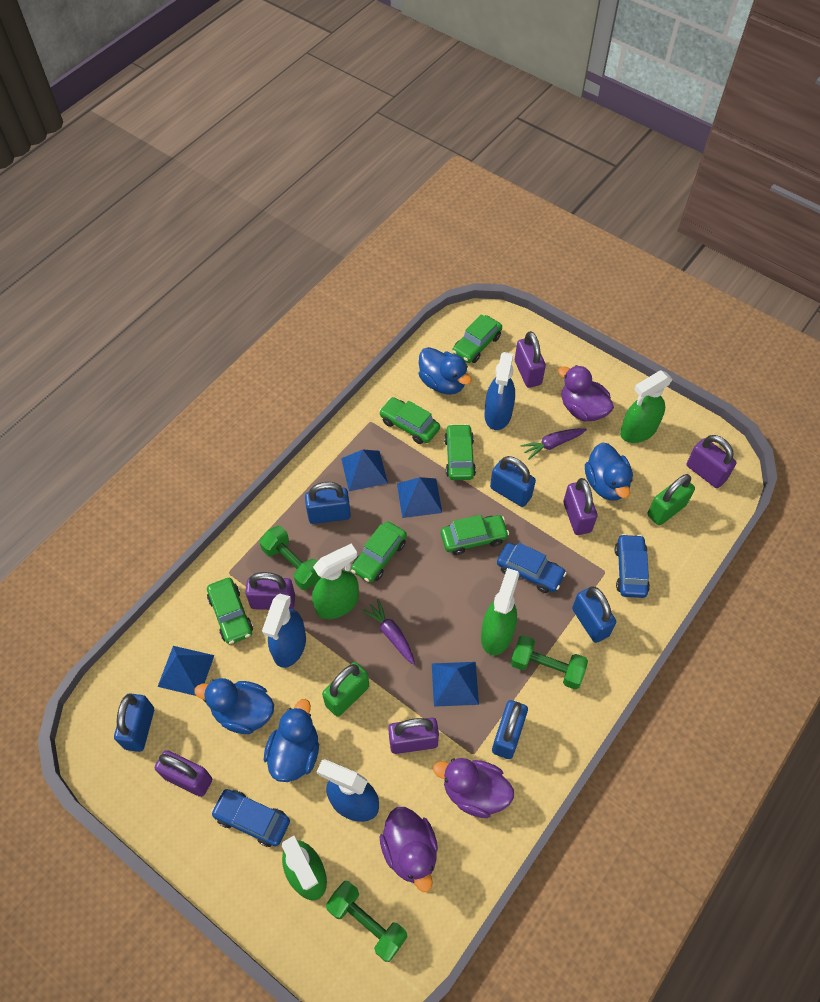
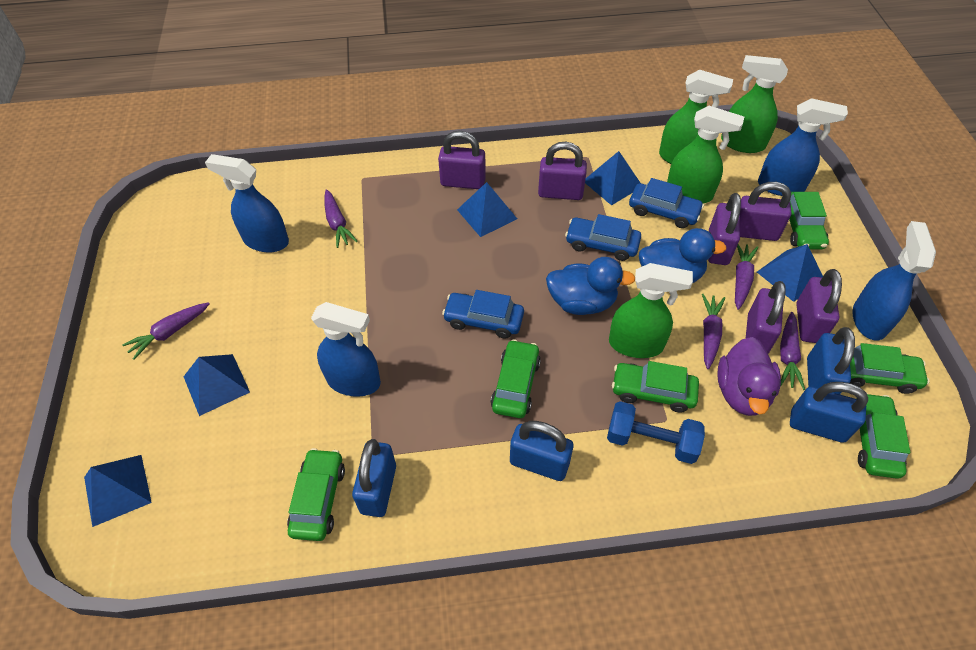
blue duck: 4 -> 2
blue dumbbell: 0 -> 1
blue padlock: 5 -> 4
blue pyramid: 4 -> 5
blue spray bottle: 3 -> 4
green dumbbell: 3 -> 0
green padlock: 2 -> 0
purple carrot: 2 -> 5
purple duck: 3 -> 1

